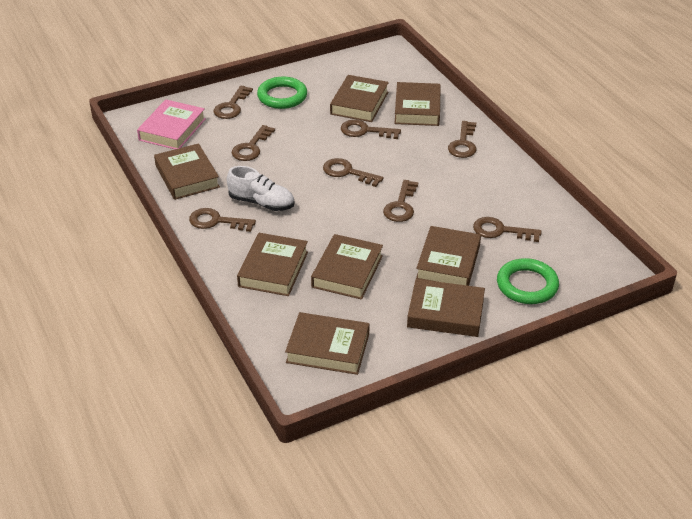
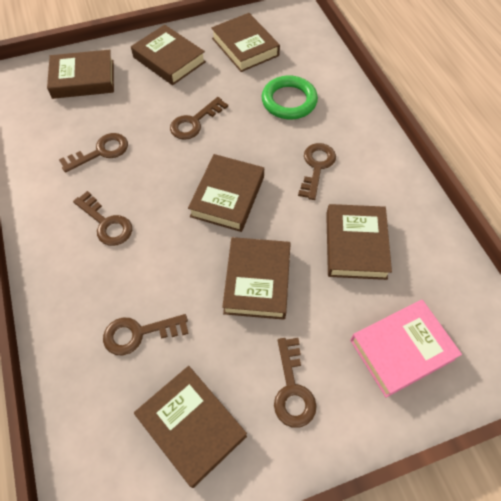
brown book: 8 -> 7
brown key: 8 -> 6
green ring: 2 -> 1
white shoe: 1 -> 0

